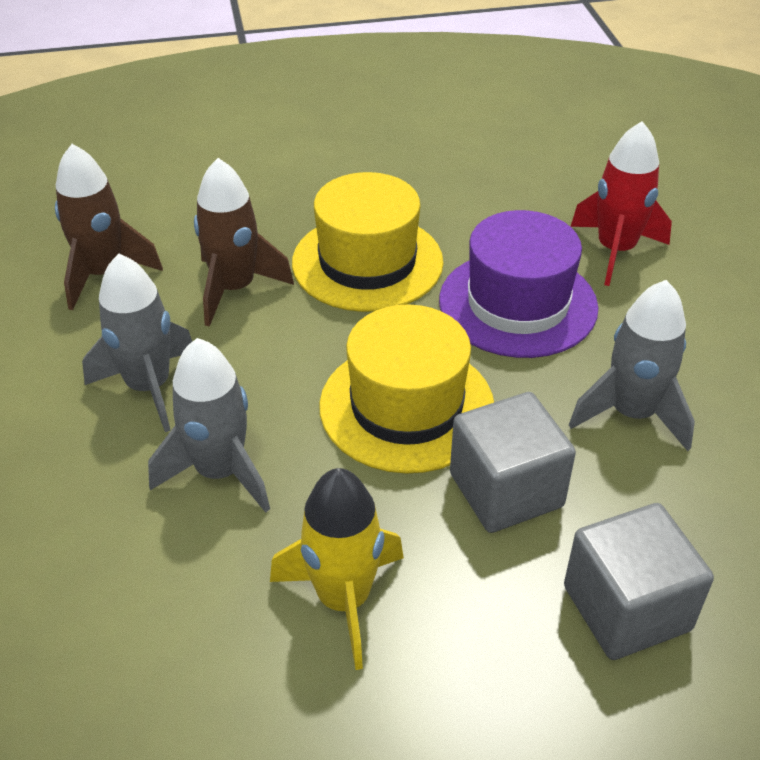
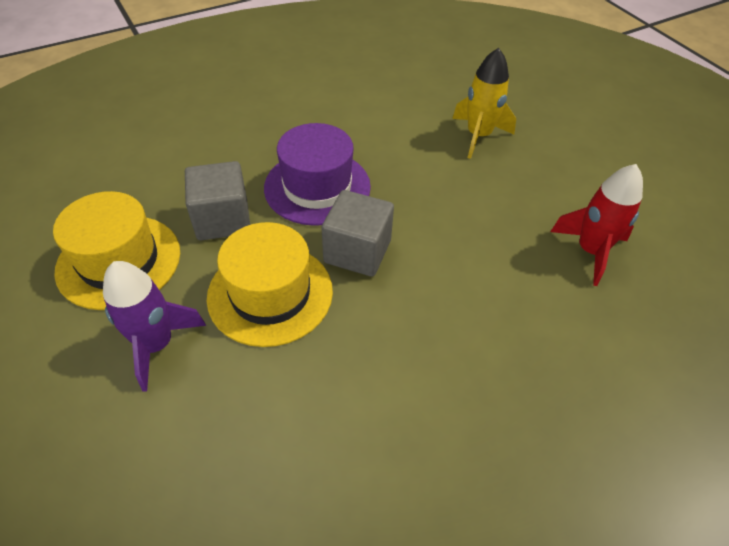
brown rocket: 2 -> 0
grey rocket: 3 -> 0
purple rocket: 0 -> 1

